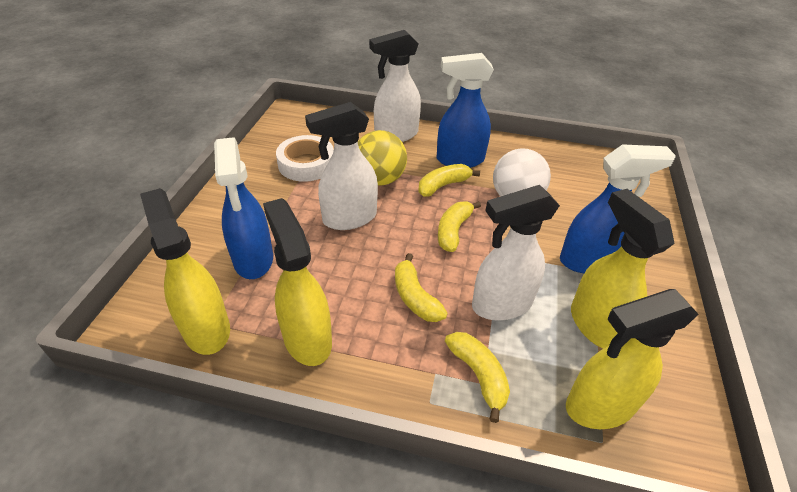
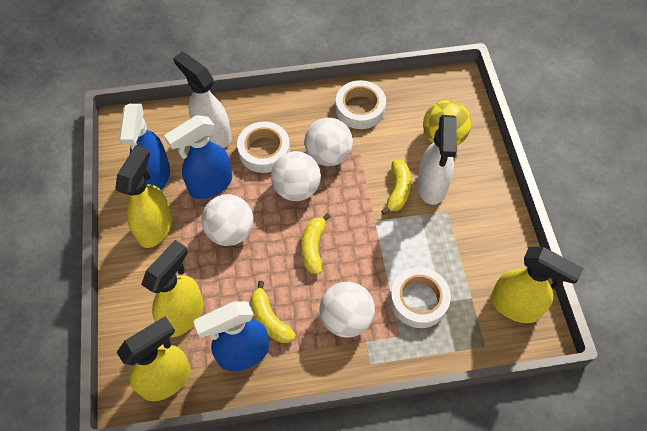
white ball: 1 -> 4
white spray bottle: 3 -> 2
white tape: 1 -> 3
yellow banana: 4 -> 3

